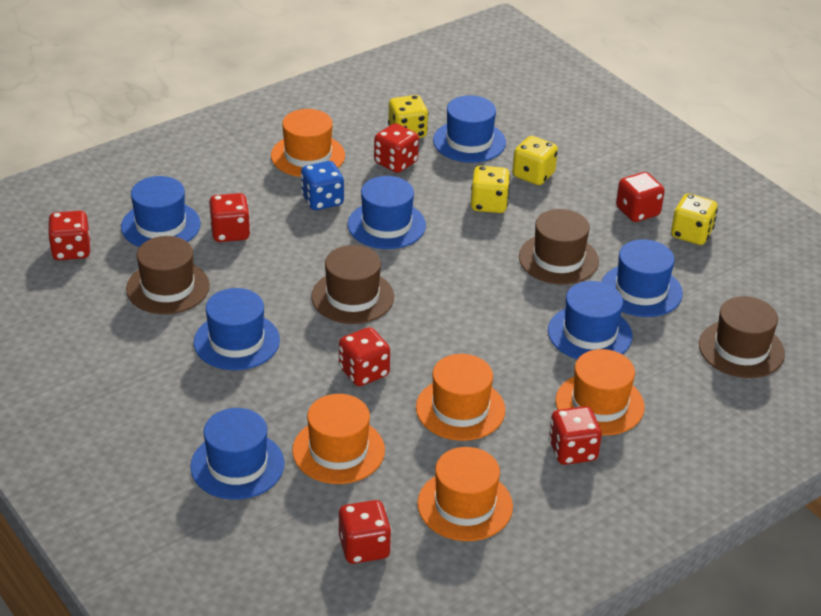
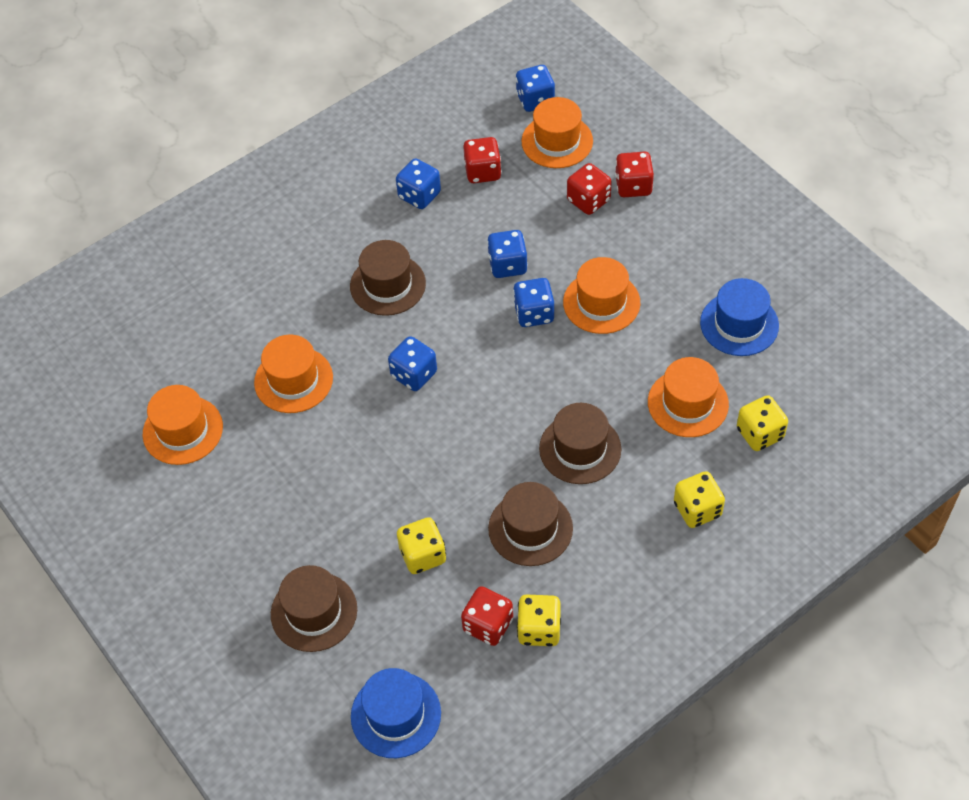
blue dice: 1 -> 5
blue hat: 7 -> 2
red dice: 7 -> 4

